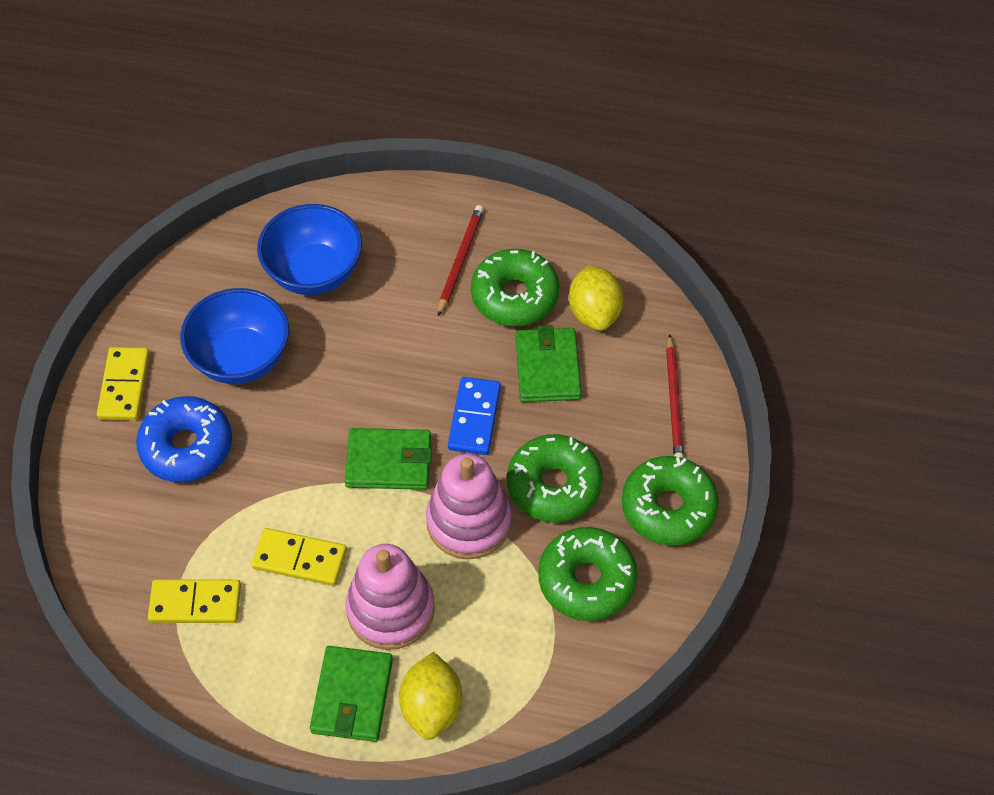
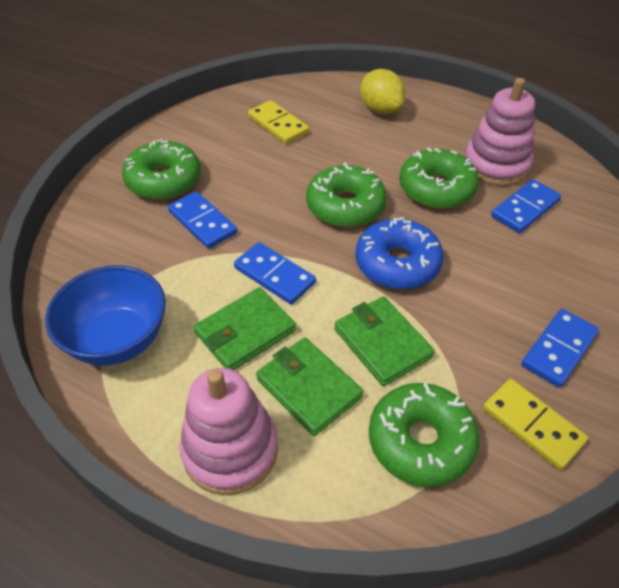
blue bowl: 2 -> 1
blue domino: 1 -> 4
red pencil: 2 -> 0
yellow domino: 3 -> 2
yellow lemon: 2 -> 1

